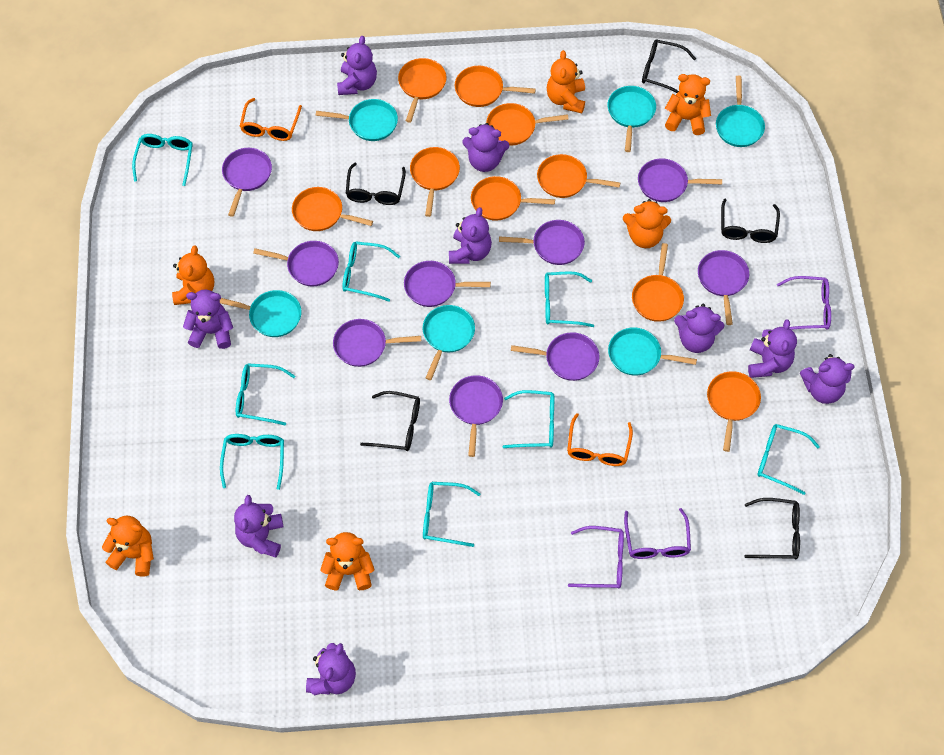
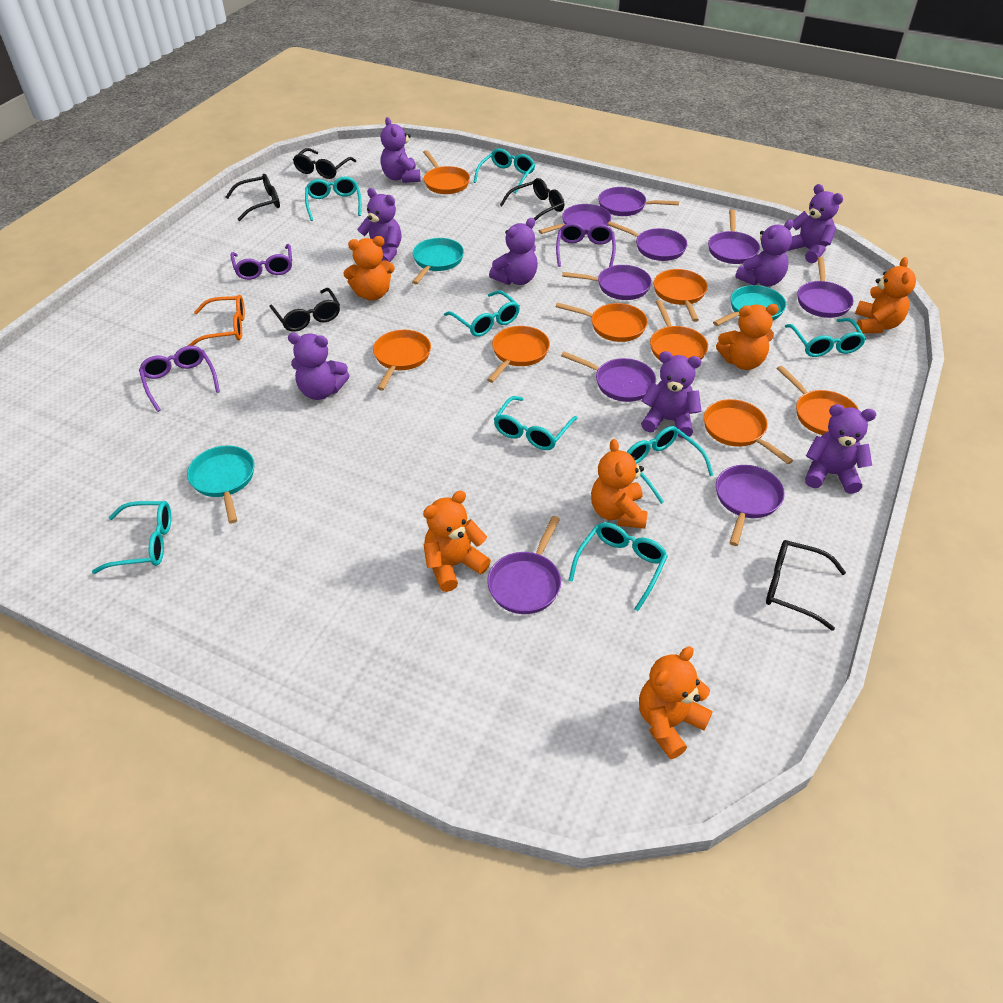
orange glasses: 2 -> 1
orange pan: 9 -> 8
purple teddy bear: 9 -> 8
turquoise pan: 6 -> 3

